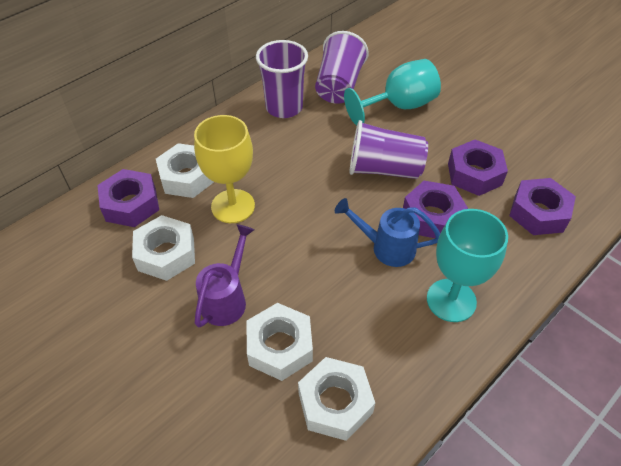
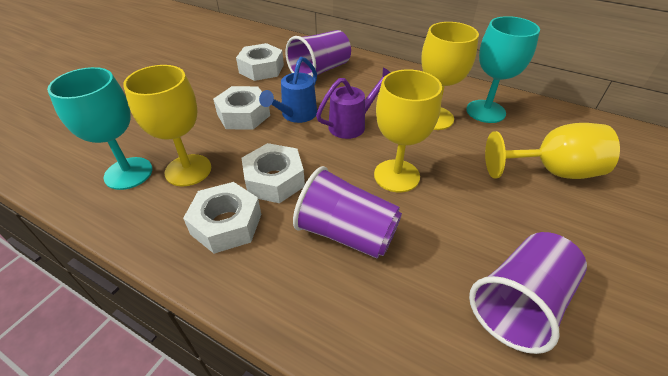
purple nut: 4 -> 0
yellow goblet: 1 -> 4

